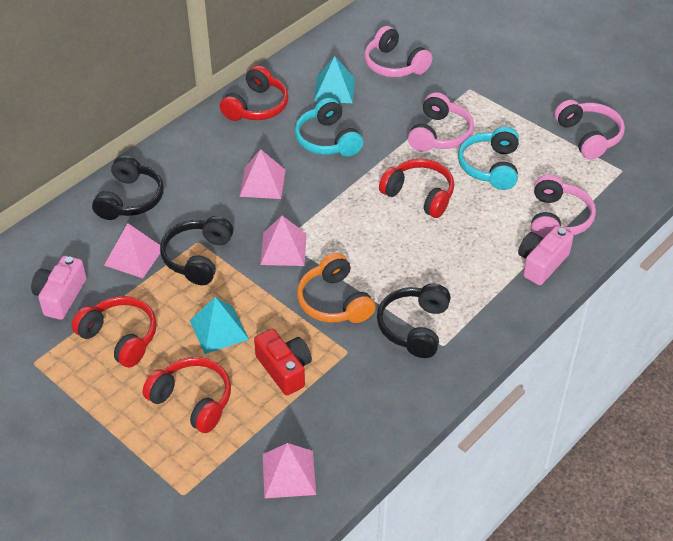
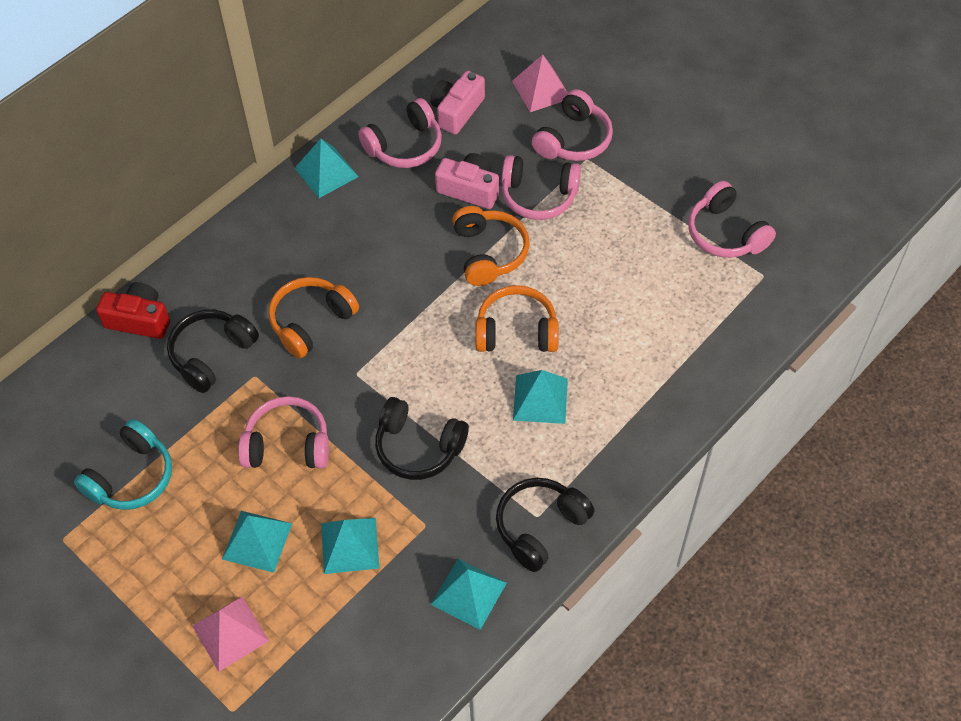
orange headphones: 1 -> 3
pink headphones: 4 -> 5
pink pyramid: 4 -> 2
red headphones: 4 -> 0
turquoise headphones: 2 -> 1
turquoise pyramid: 2 -> 5

